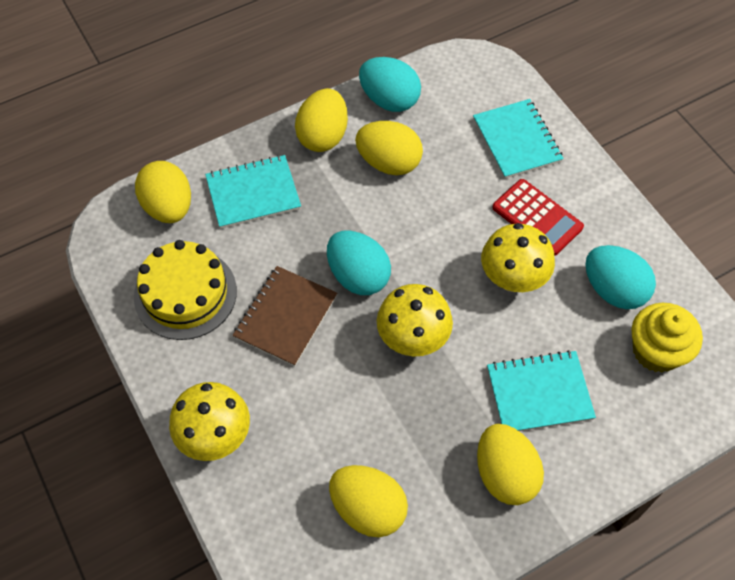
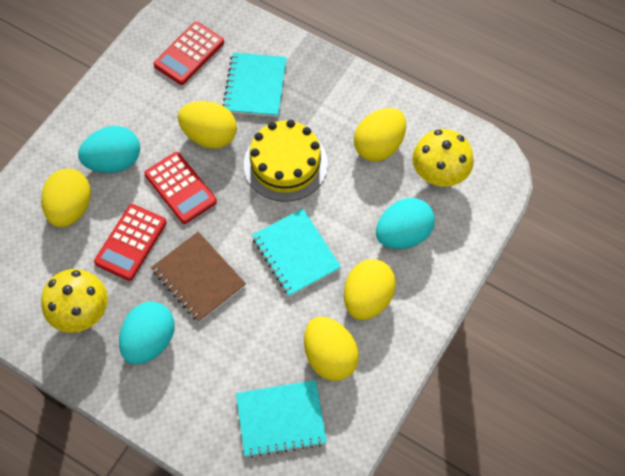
red calculator: 1 -> 3
yellow cupcake: 1 -> 0
yellow mushroom: 3 -> 2

